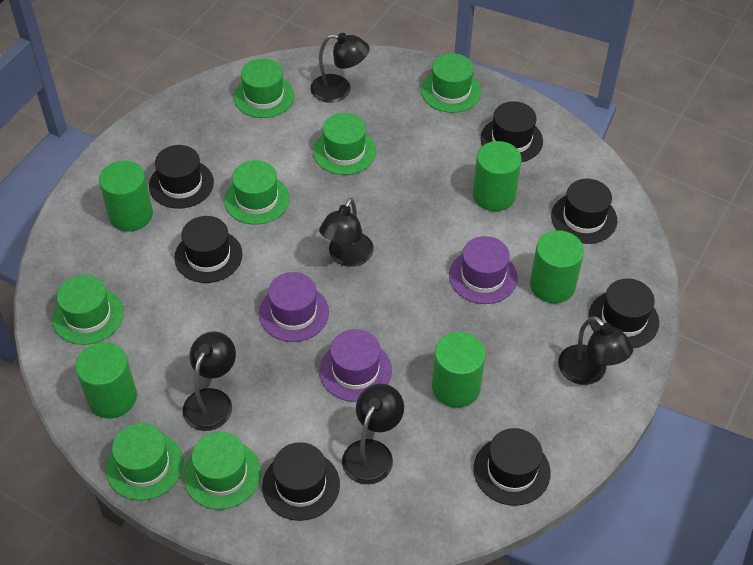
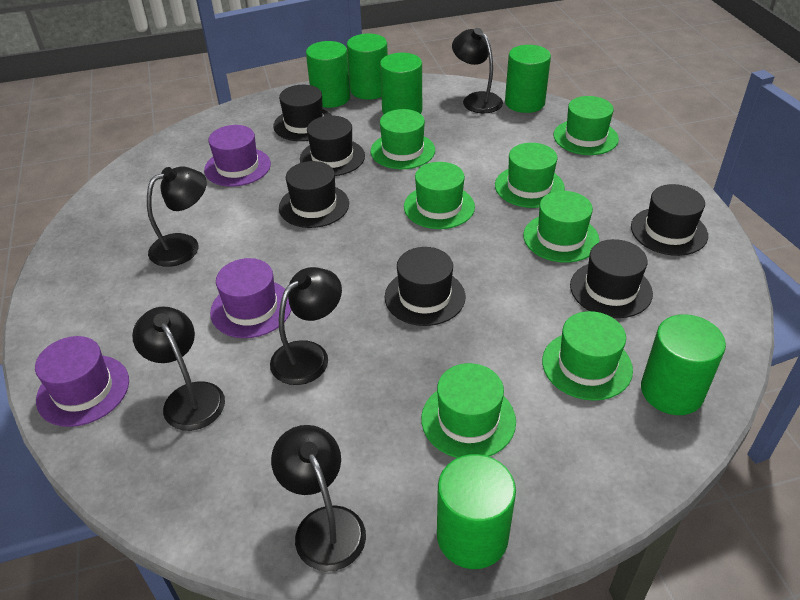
black hat: 7 -> 6
green cylinder: 5 -> 6

